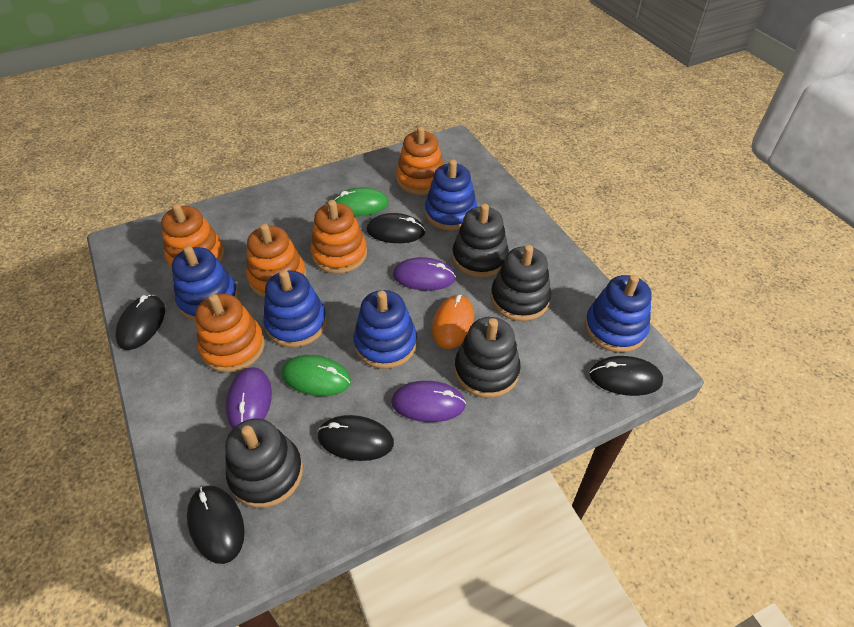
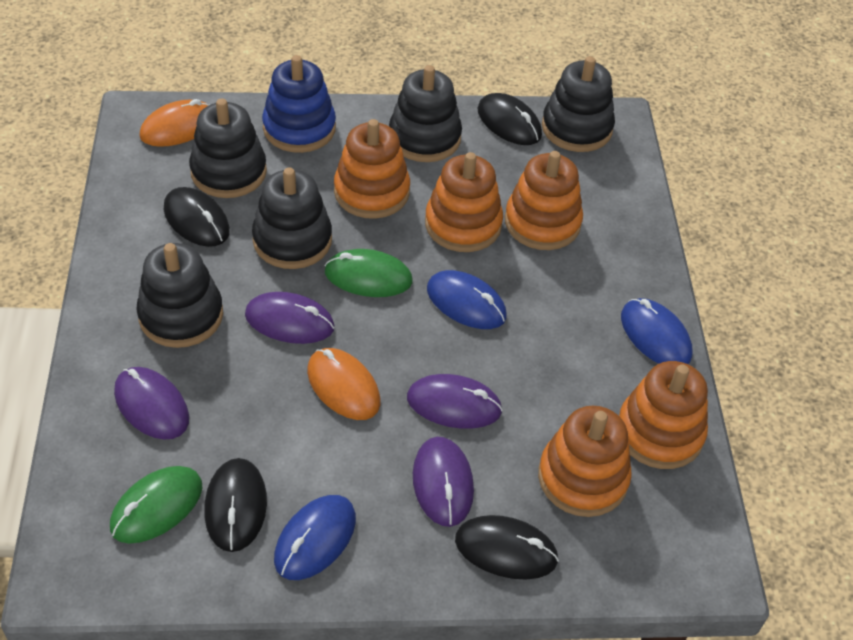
black mouse: 5 -> 4
black stacking toy: 4 -> 5
blue mouse: 0 -> 3
blue stacking toy: 5 -> 1
orange mouse: 1 -> 2
purple mouse: 3 -> 4

